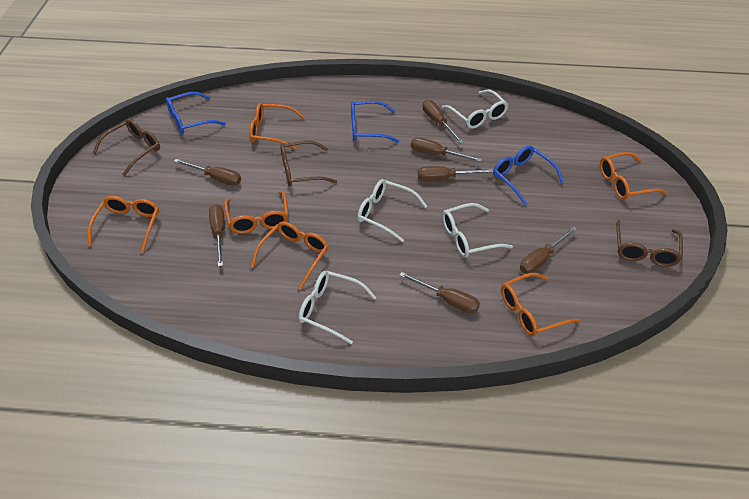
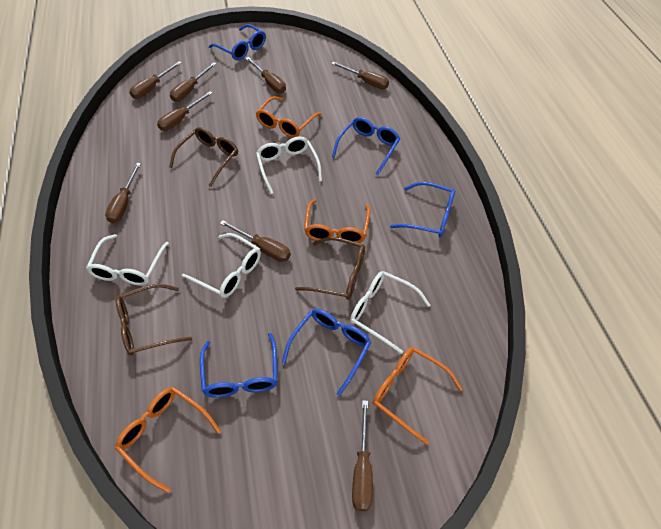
blue glasses: 3 -> 5
brown screwdriver: 7 -> 8
orange glasses: 6 -> 4

